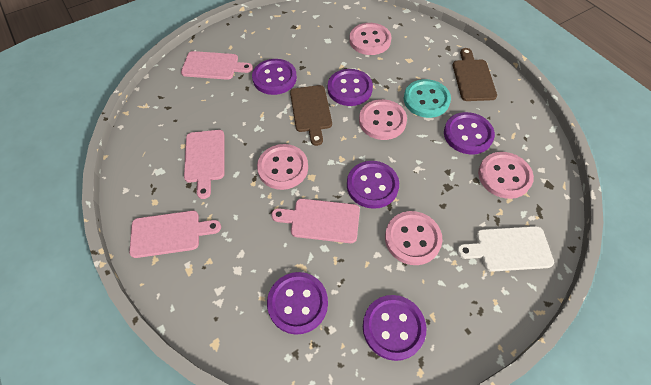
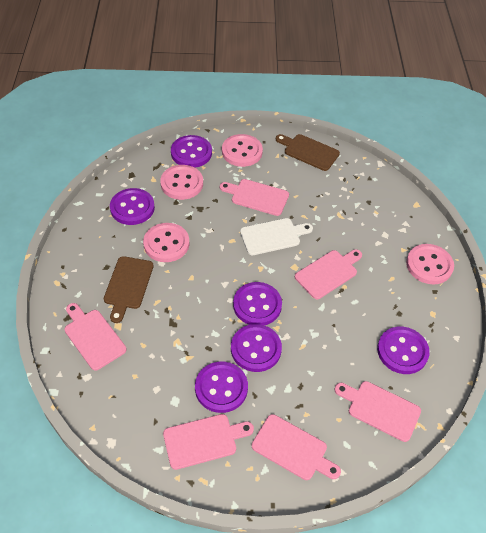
pink button: 5 -> 4
pink cutting board: 4 -> 6
turquoise button: 1 -> 0

